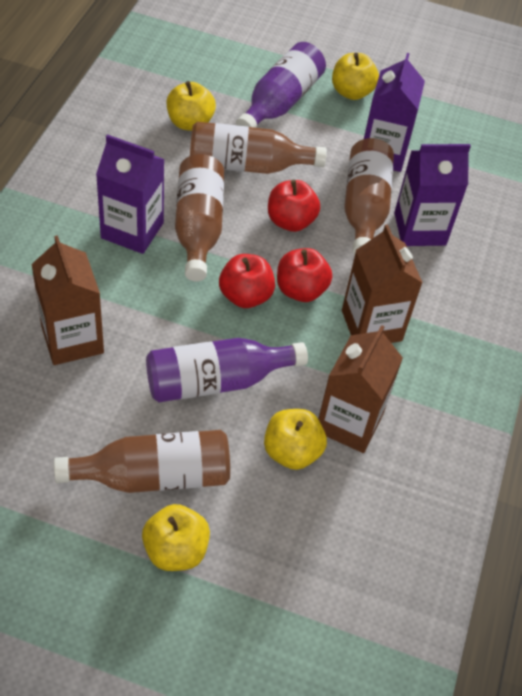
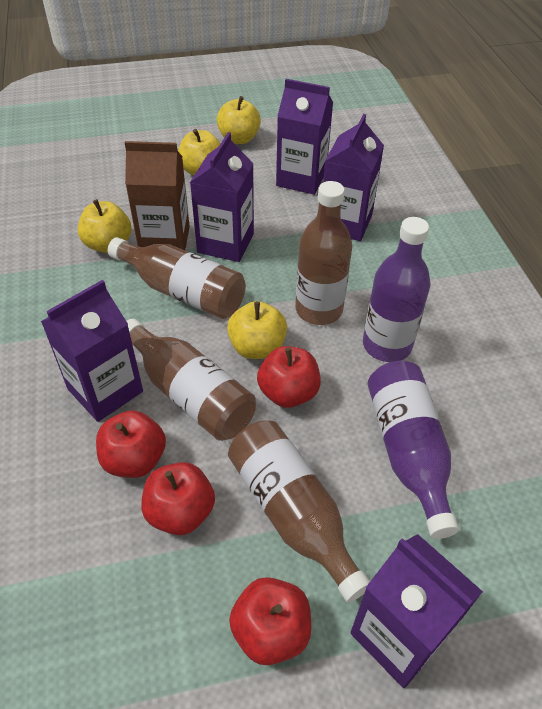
brown carton: 3 -> 1
purple carton: 3 -> 5
red apple: 3 -> 4

